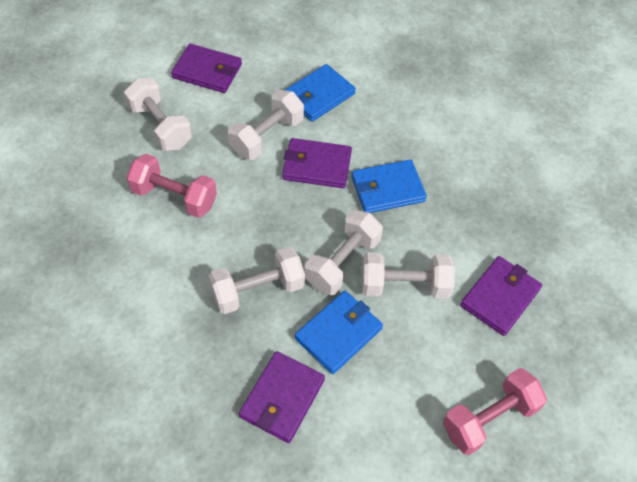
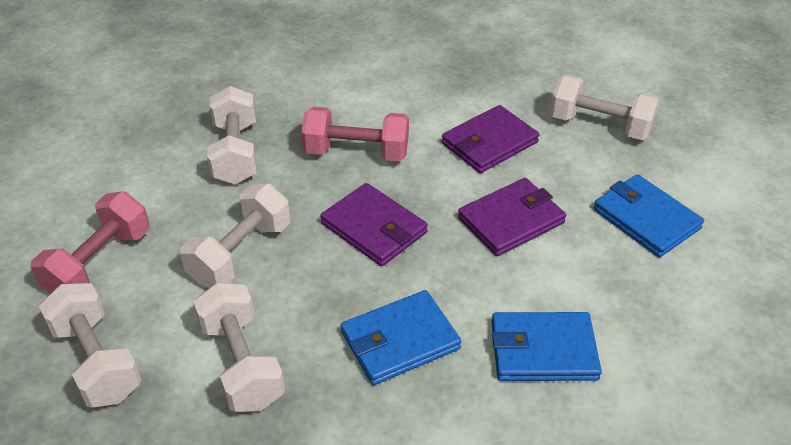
purple wallet: 4 -> 3

